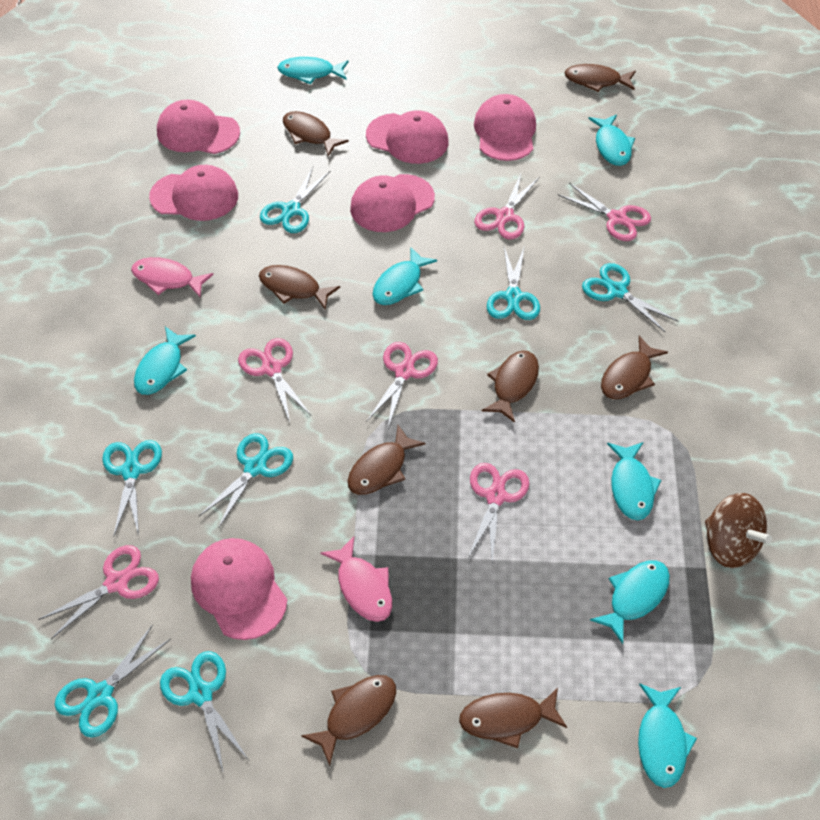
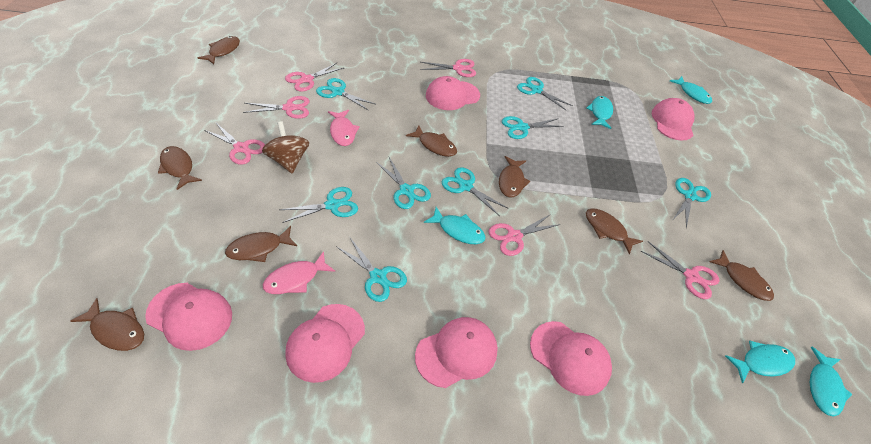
turquoise fish: 7 -> 5
turquoise scissors: 7 -> 8

